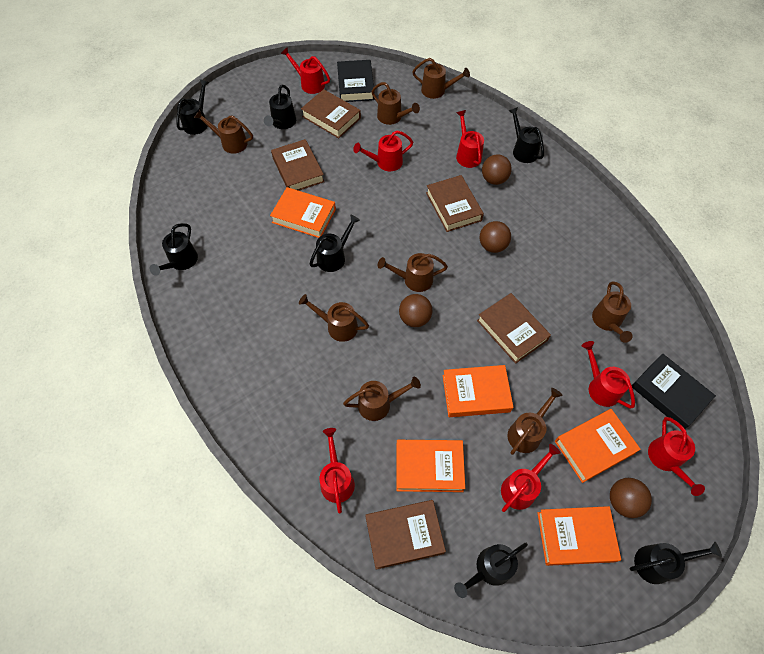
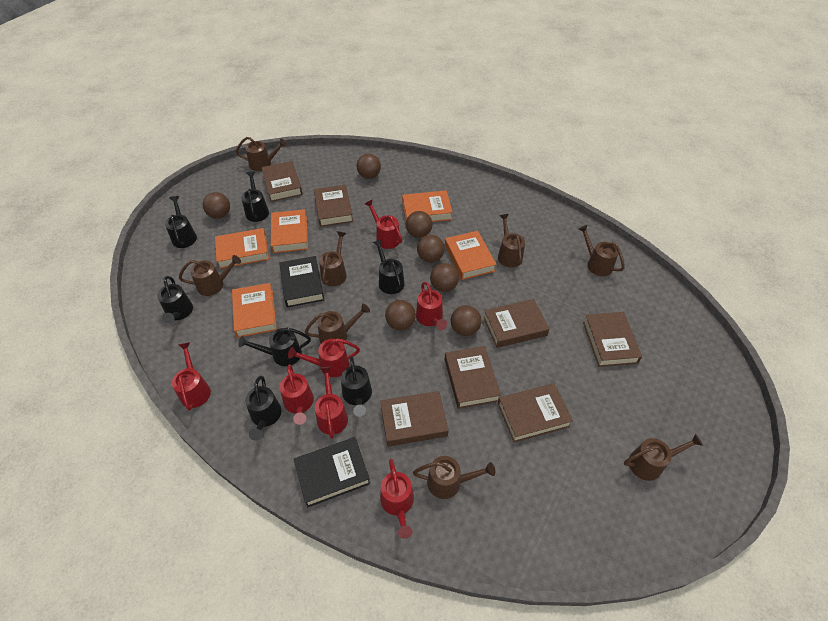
brown ball: 4 -> 7
brown book: 5 -> 7

